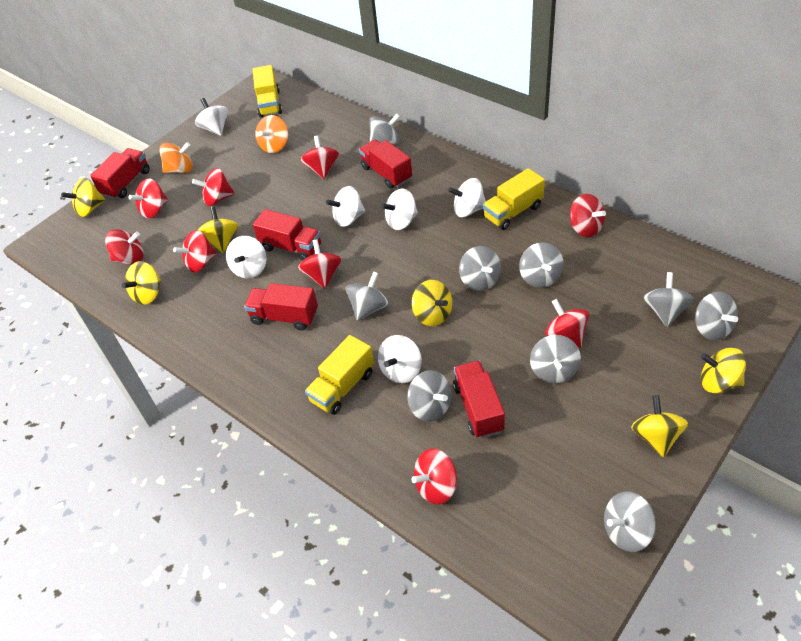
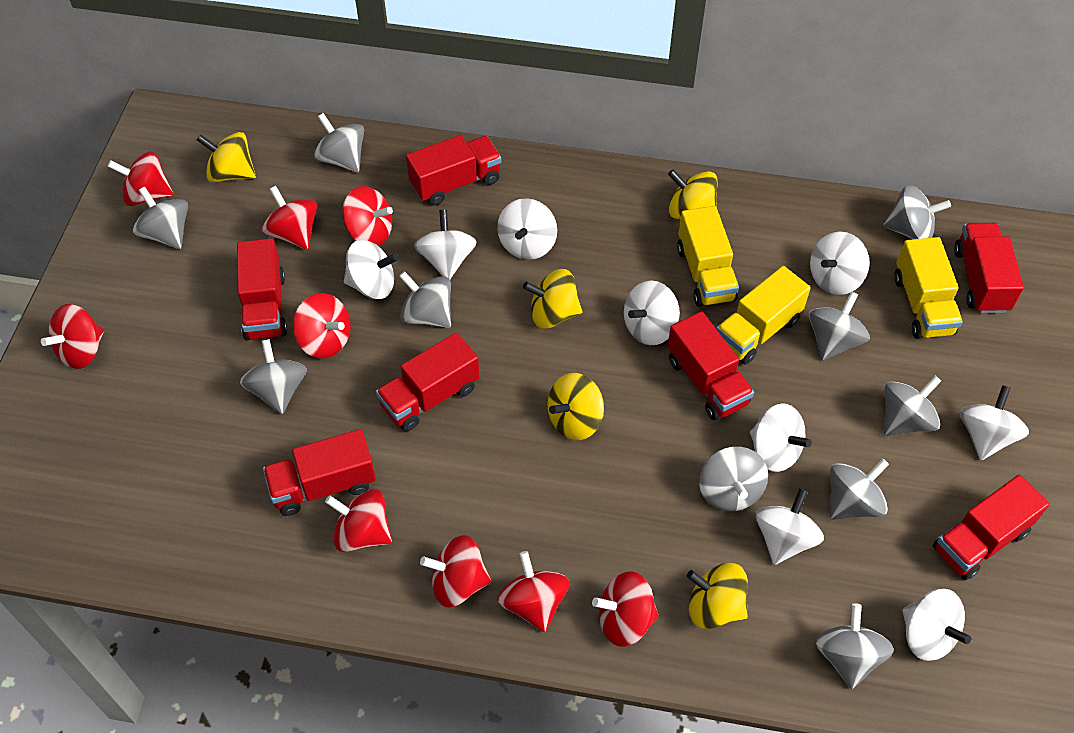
grey spinning top: 9 -> 10
orange spinning top: 2 -> 0
red truck: 5 -> 7
white spinning top: 6 -> 9
yellow spinning top: 6 -> 5

